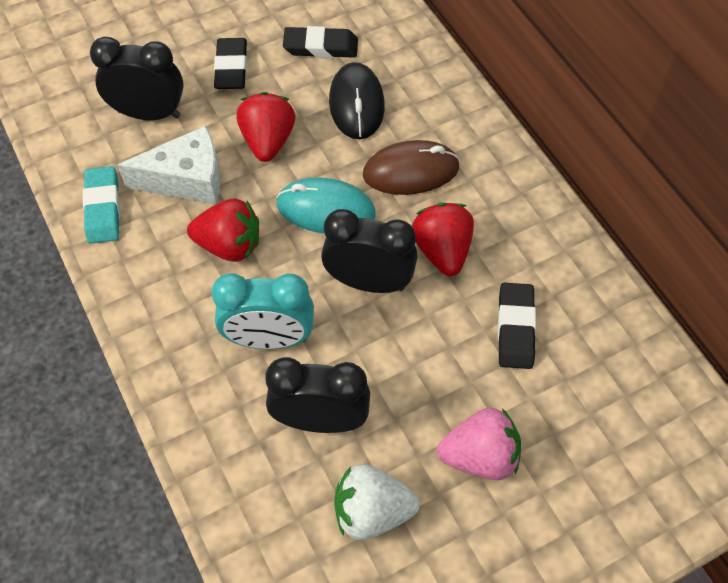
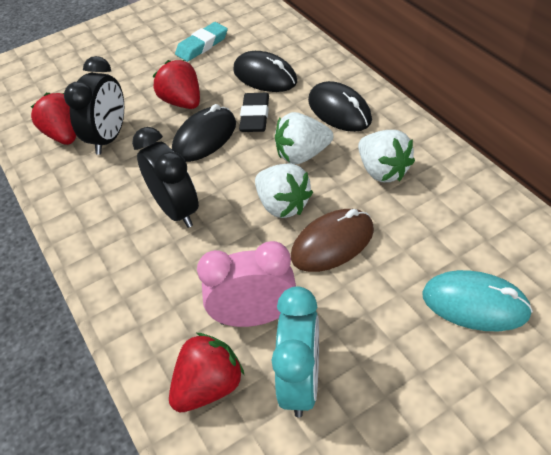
black clock: 3 -> 2
black eraser: 3 -> 1
black mouse: 1 -> 3
pink clock: 0 -> 1
pink strawberry: 1 -> 0
white cheese: 1 -> 0
white strawberry: 1 -> 3

